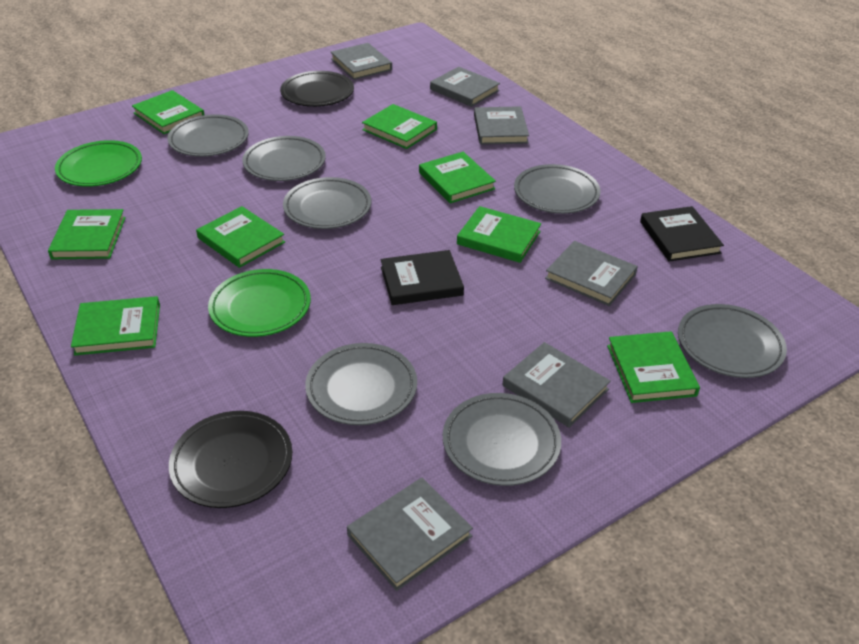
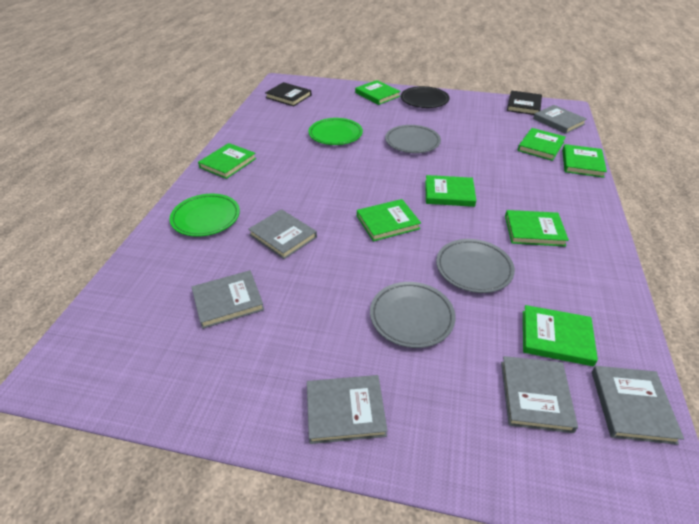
black plate: 2 -> 1
grey plate: 7 -> 3

